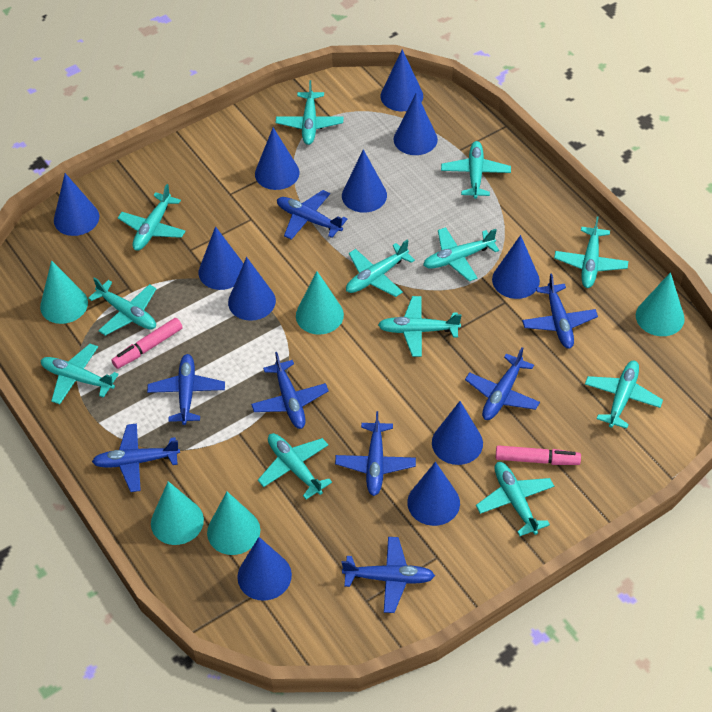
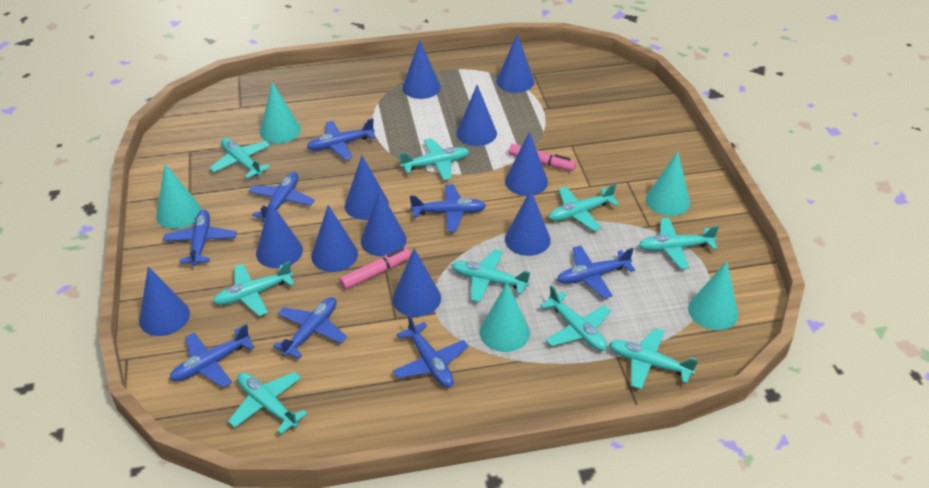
turquoise plane: 12 -> 9

